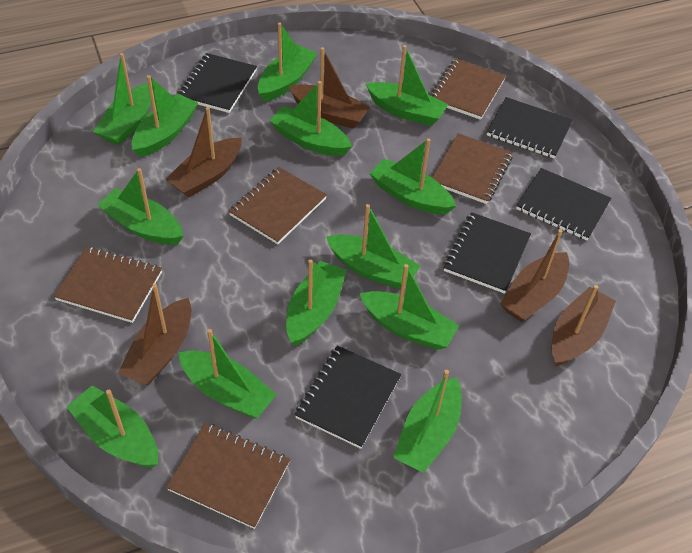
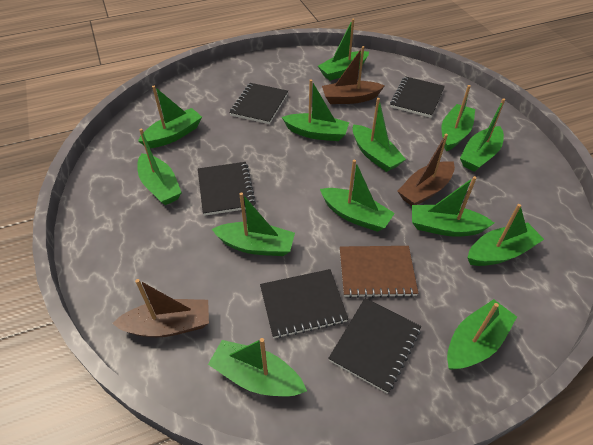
brown boat: 5 -> 3
brown notebook: 5 -> 1

